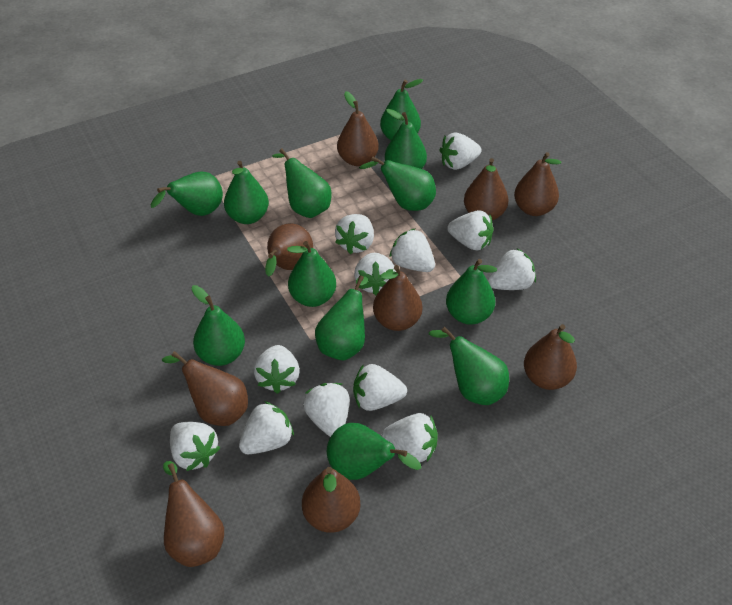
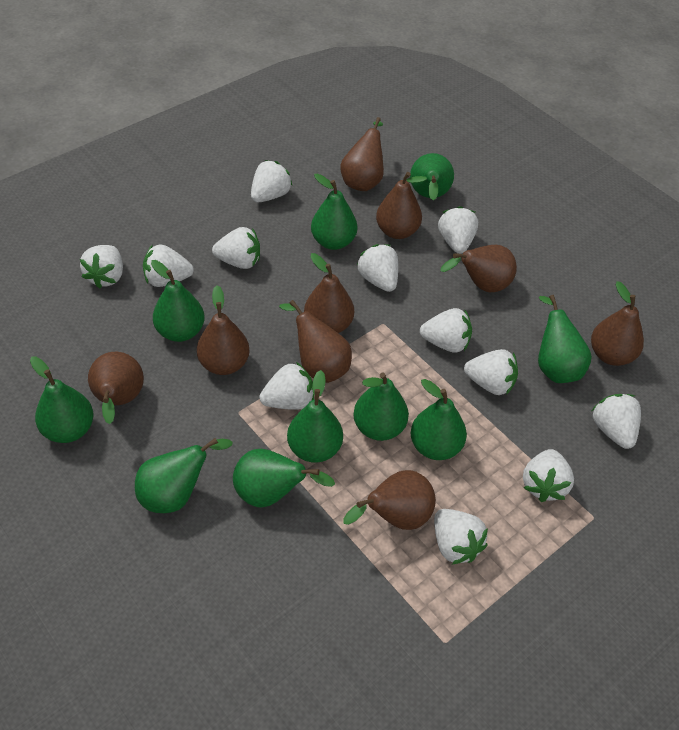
green pear: 12 -> 10

